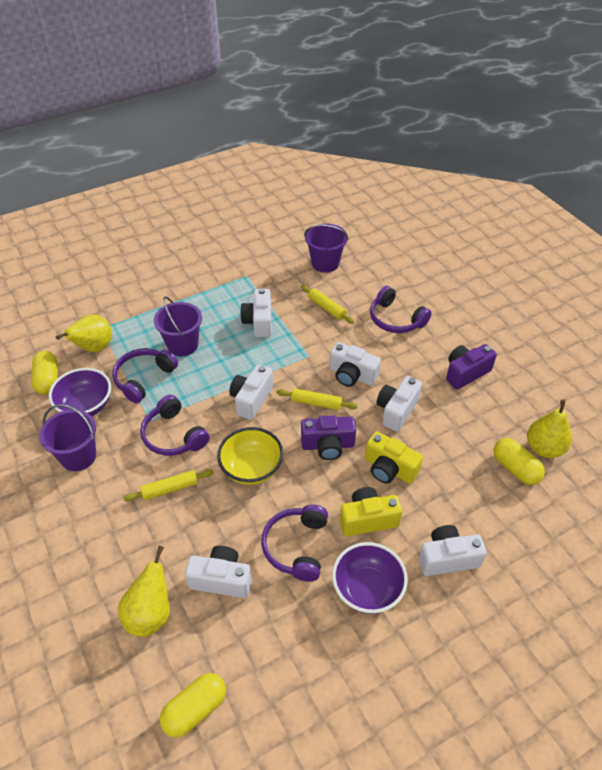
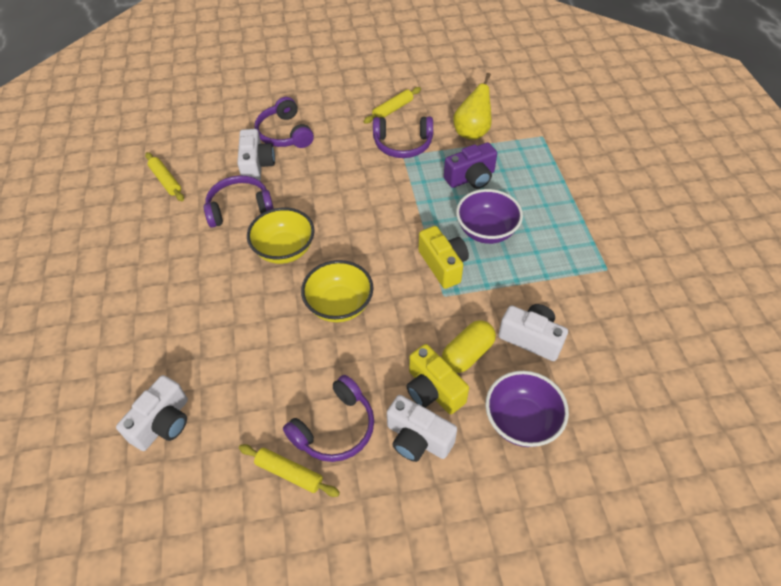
purple bucket: 3 -> 0
purple camera: 2 -> 1
white camera: 6 -> 4
yellow bowl: 1 -> 2
yellow capsule: 3 -> 1
yellow pear: 3 -> 1

